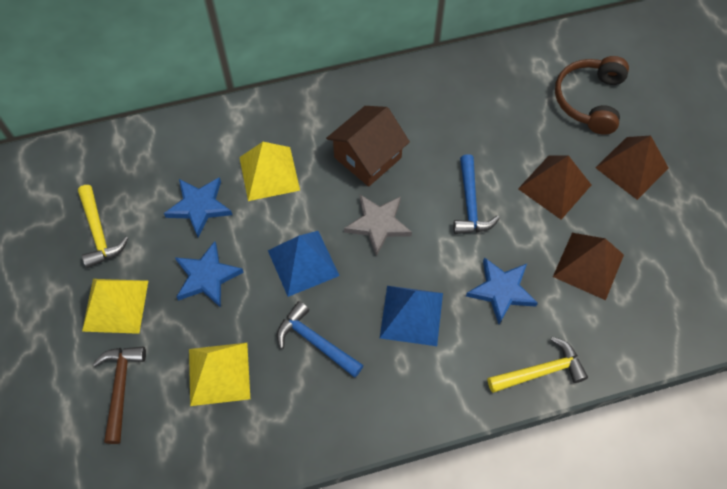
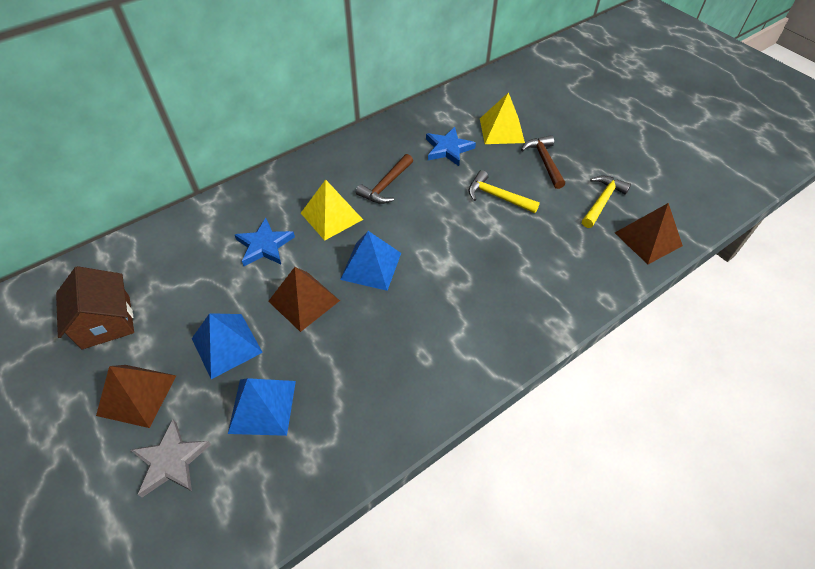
blue hammer: 2 -> 0
blue pyramid: 2 -> 3
blue star: 3 -> 2
brown hammer: 1 -> 2
brown headphones: 1 -> 0
yellow pyramid: 3 -> 2

